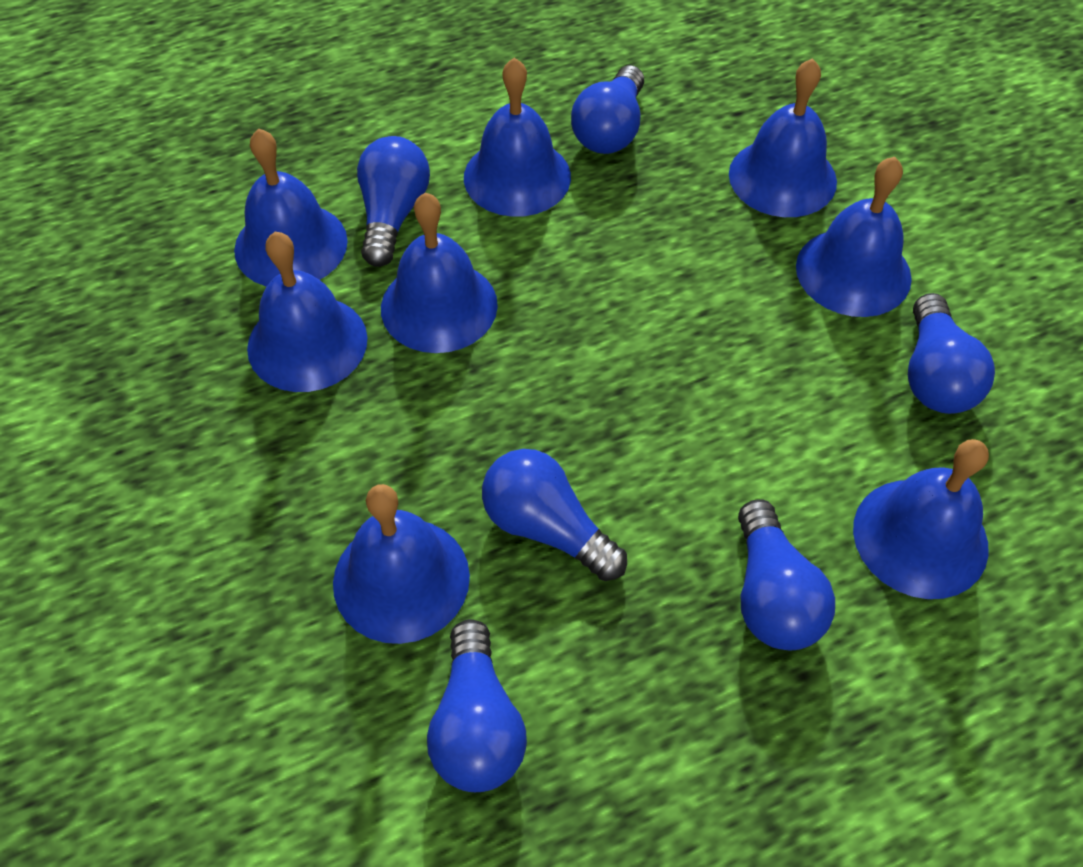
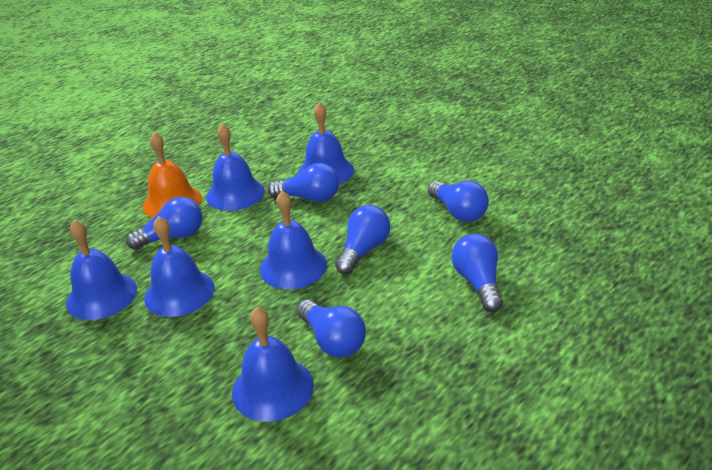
blue bell: 8 -> 6
orange bell: 0 -> 1

